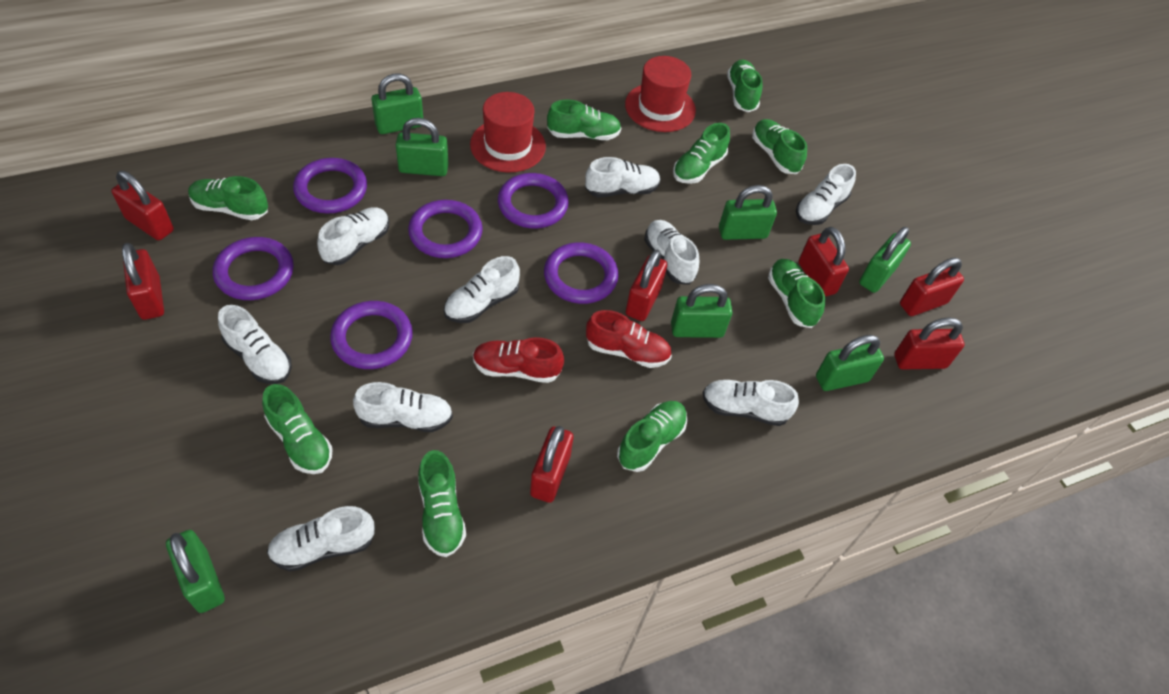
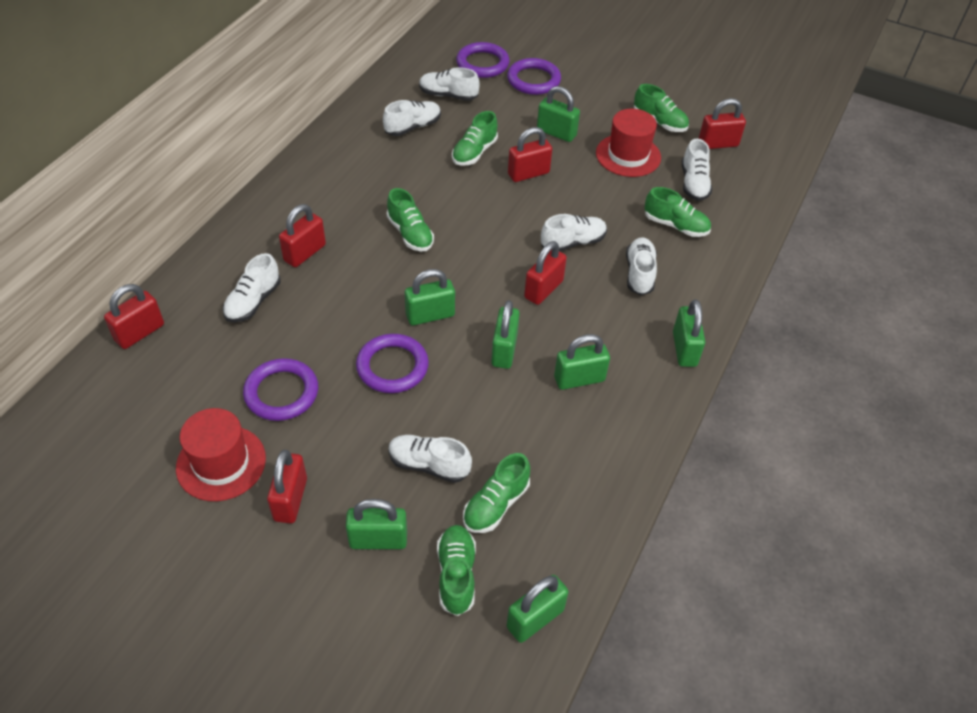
green shoe: 9 -> 6
purple ring: 6 -> 4
red padlock: 7 -> 6
red shoe: 2 -> 0
white shoe: 9 -> 7

